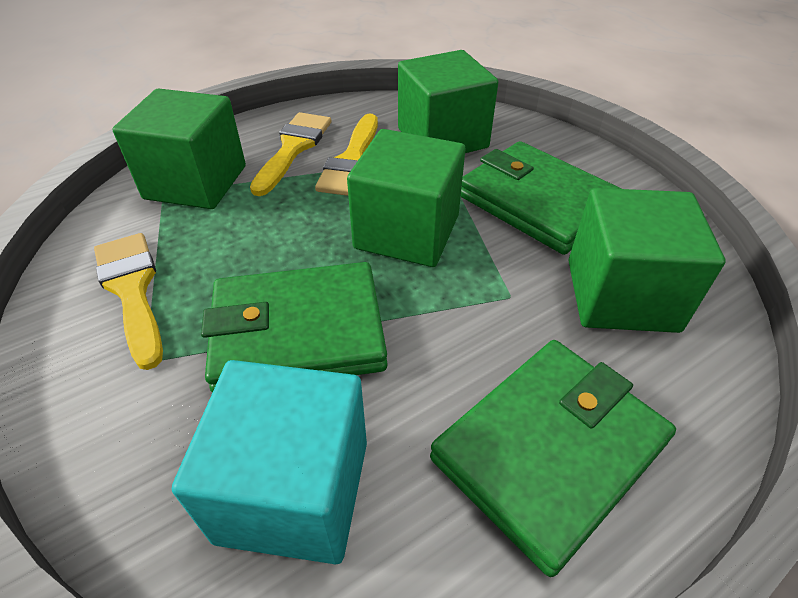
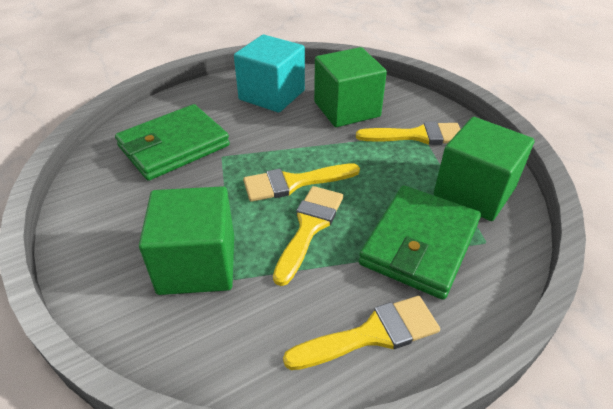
green cube: 4 -> 3
green wallet: 3 -> 2
yellow brush: 3 -> 4

